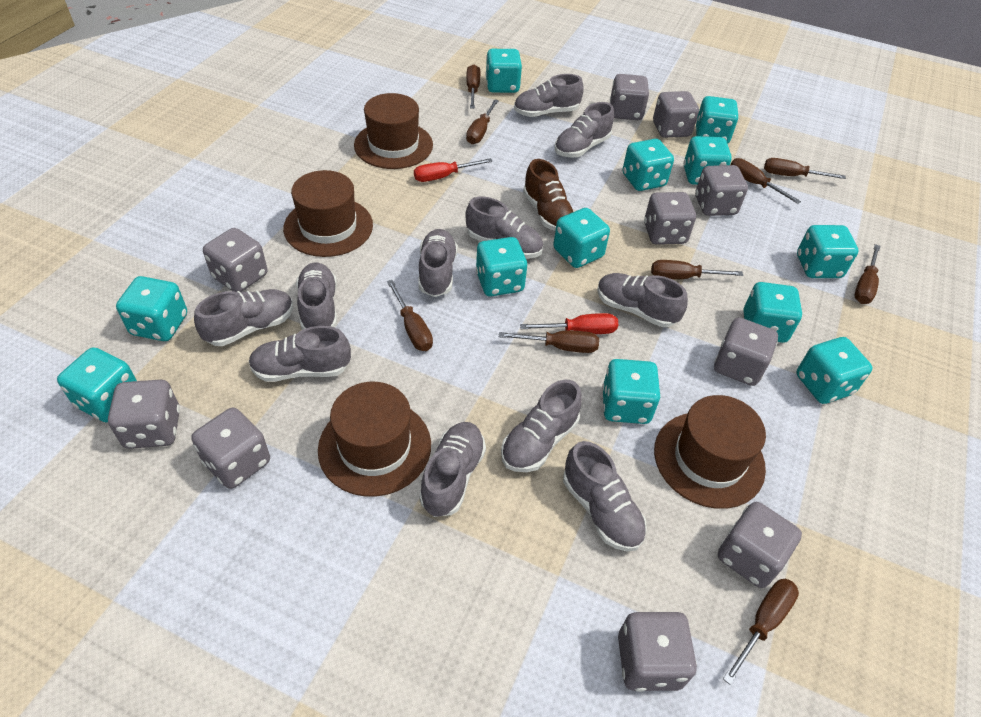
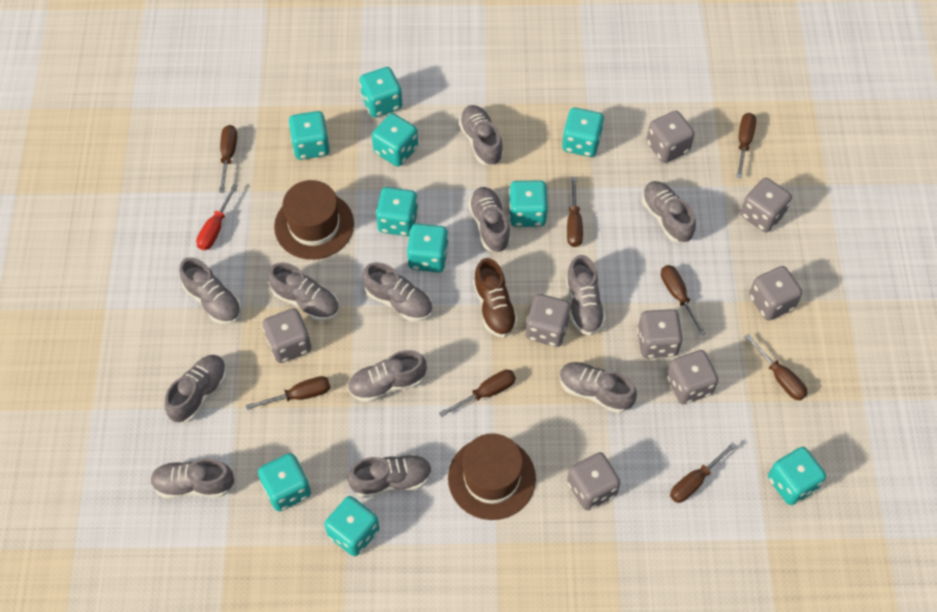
brown hat: 4 -> 2
brown screwdriver: 9 -> 8
grey dice: 10 -> 8
grey shoe: 11 -> 12
red screwdriver: 2 -> 1
turquoise dice: 12 -> 10

